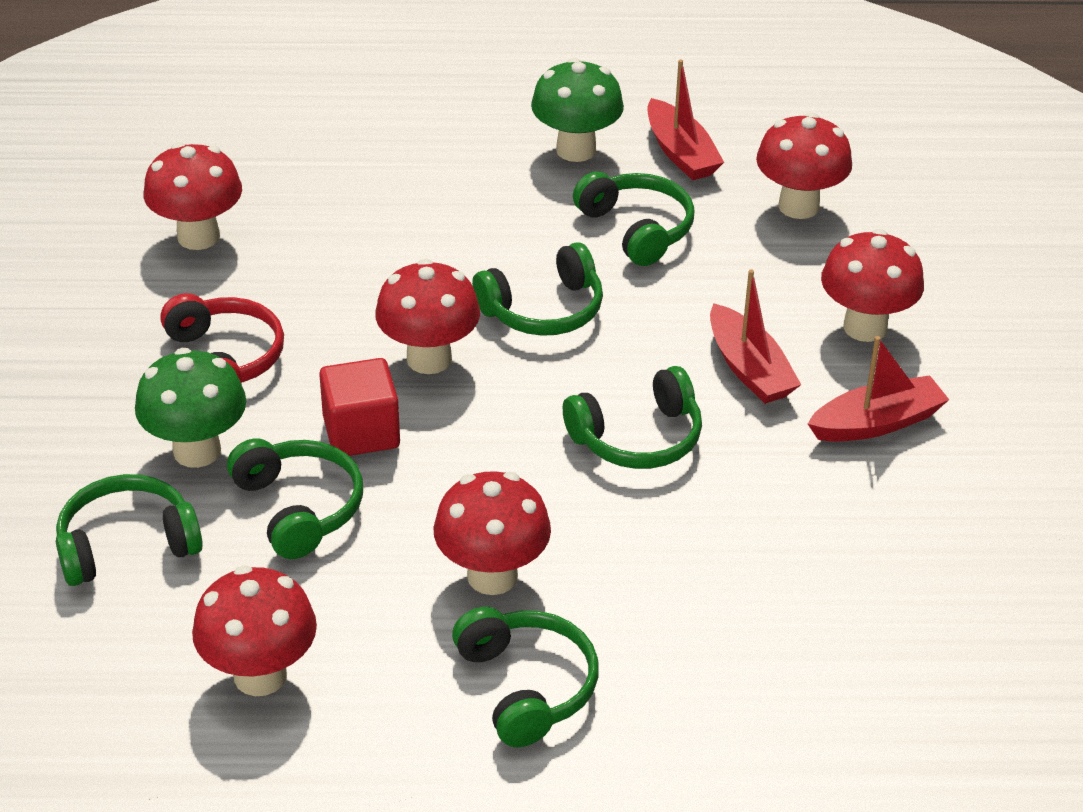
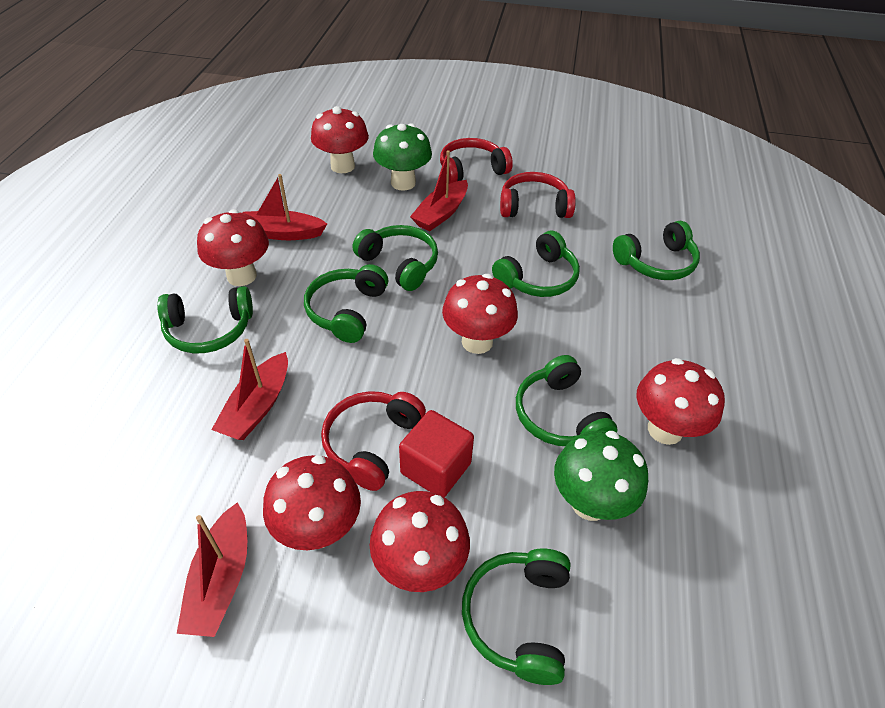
green headphones: 6 -> 7
red boat: 3 -> 4
red headphones: 1 -> 3

